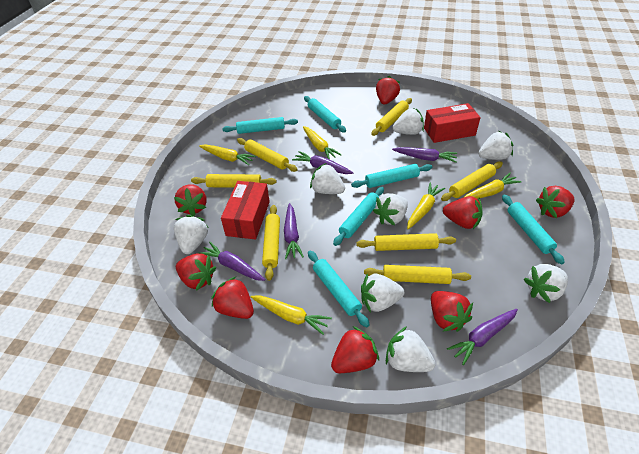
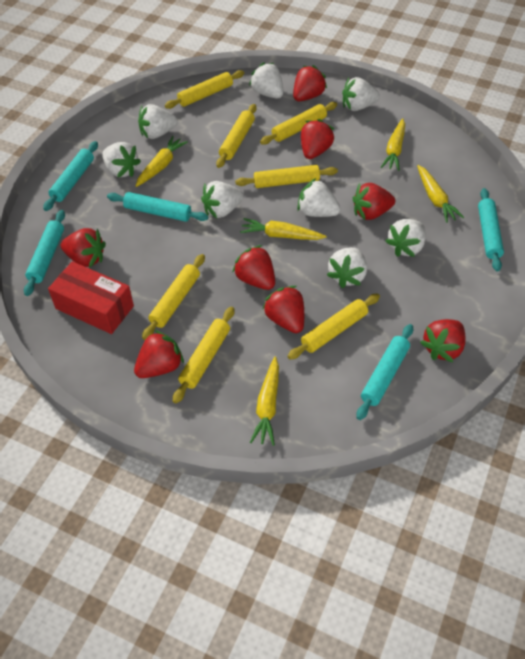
purple carrot: 5 -> 0
red box: 2 -> 1
turquoise rolling pin: 6 -> 5

